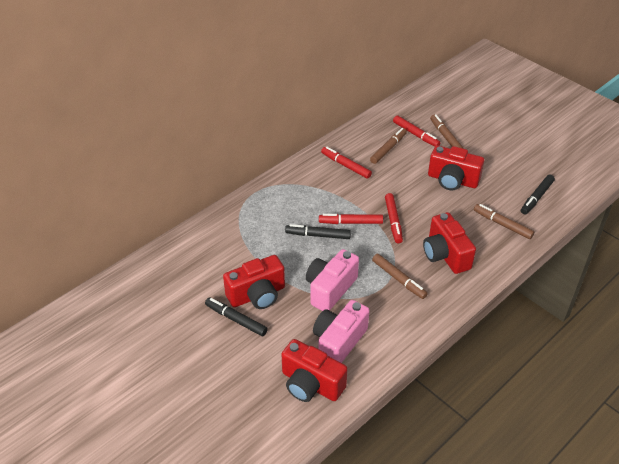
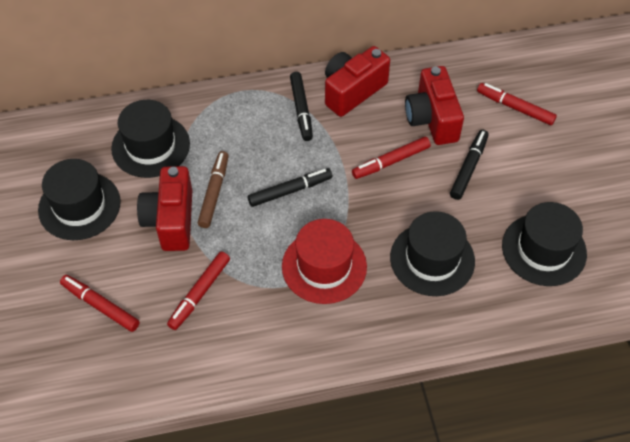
black hat: 0 -> 4
brown marker: 4 -> 1
pink camera: 2 -> 0
red camera: 4 -> 3
red hat: 0 -> 1

